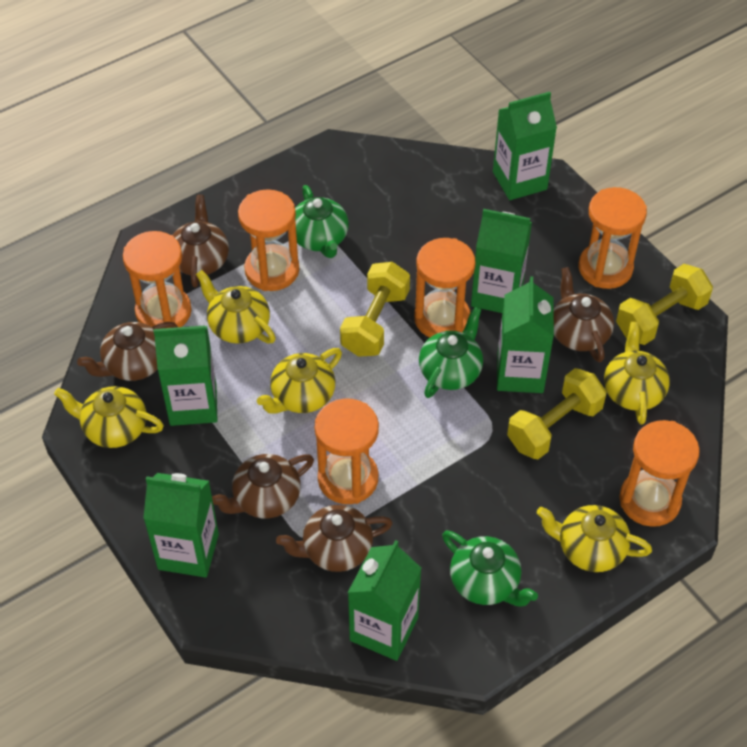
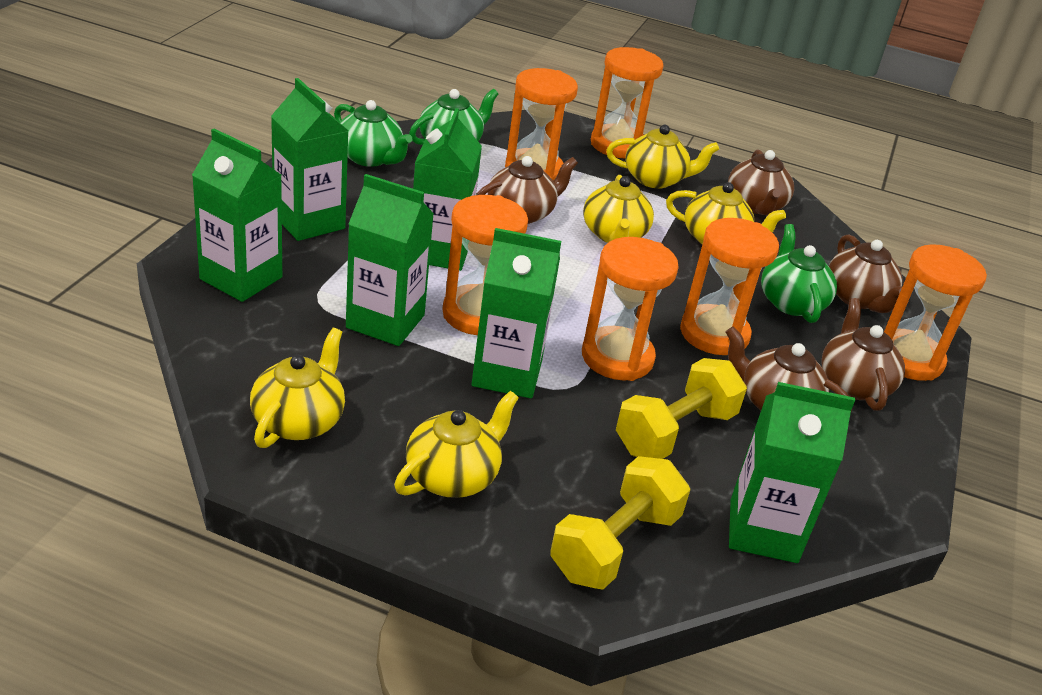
yellow dumbbell: 3 -> 2

